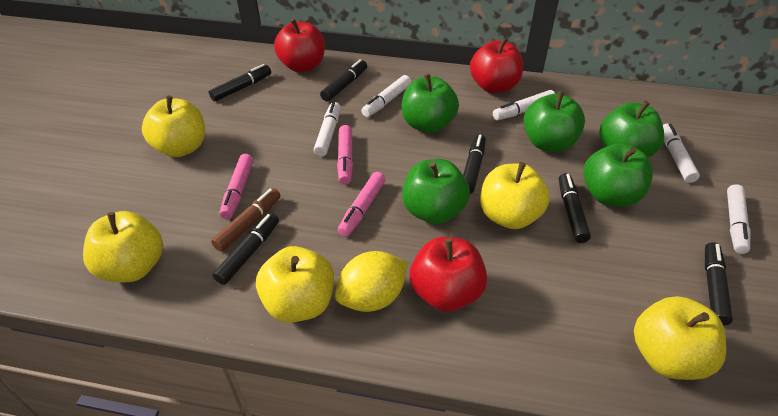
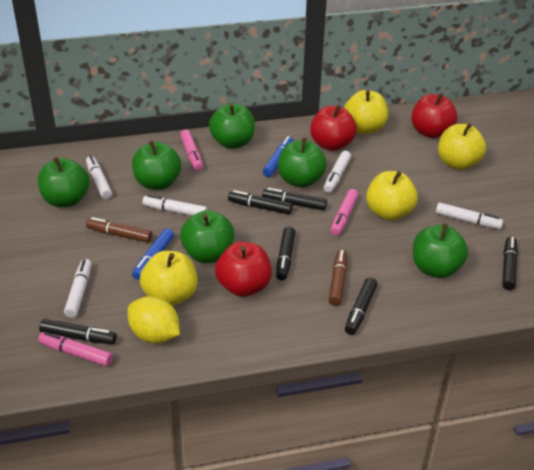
blue marker: 0 -> 2
brown marker: 1 -> 2
green apple: 5 -> 6
yellow apple: 5 -> 4

